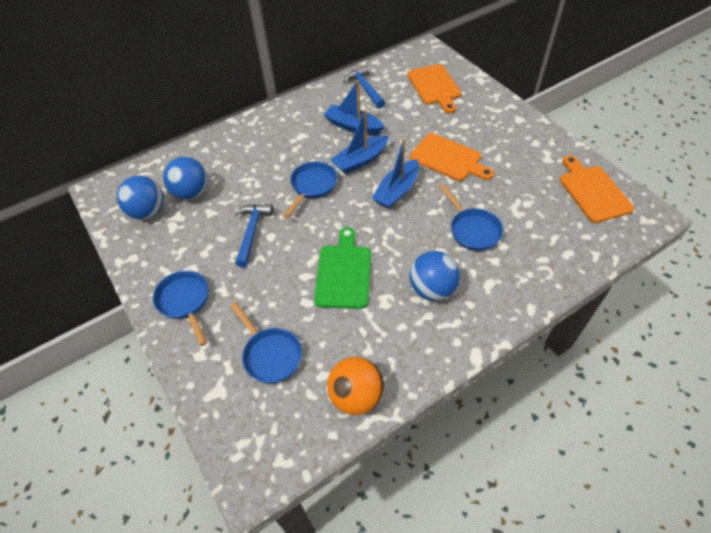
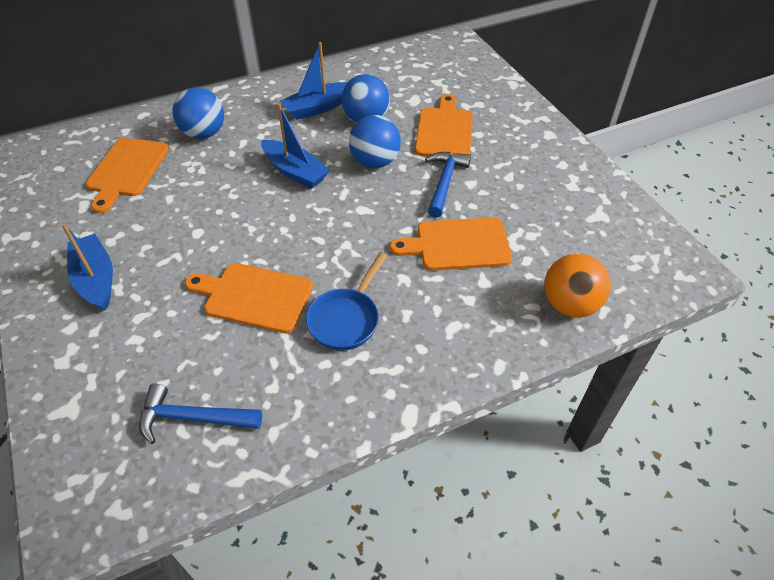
blue pan: 4 -> 1
green cutting board: 1 -> 0
orange cutting board: 3 -> 4

